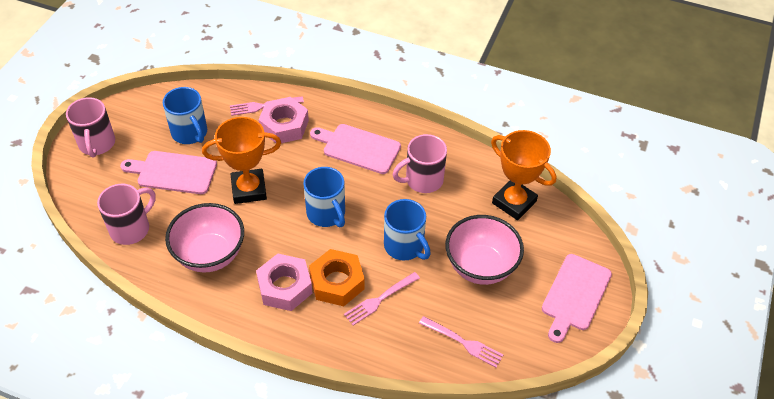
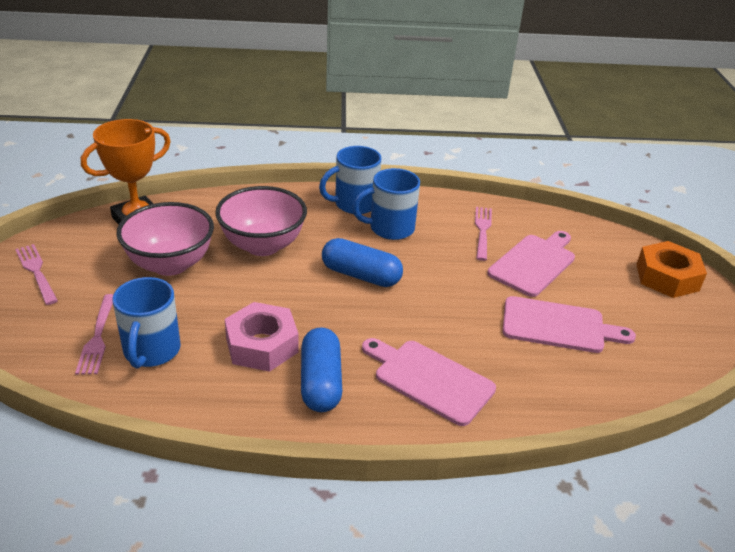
blue capsule: 0 -> 2
orange trophy: 2 -> 1
pink mug: 3 -> 0
pink nut: 2 -> 1

